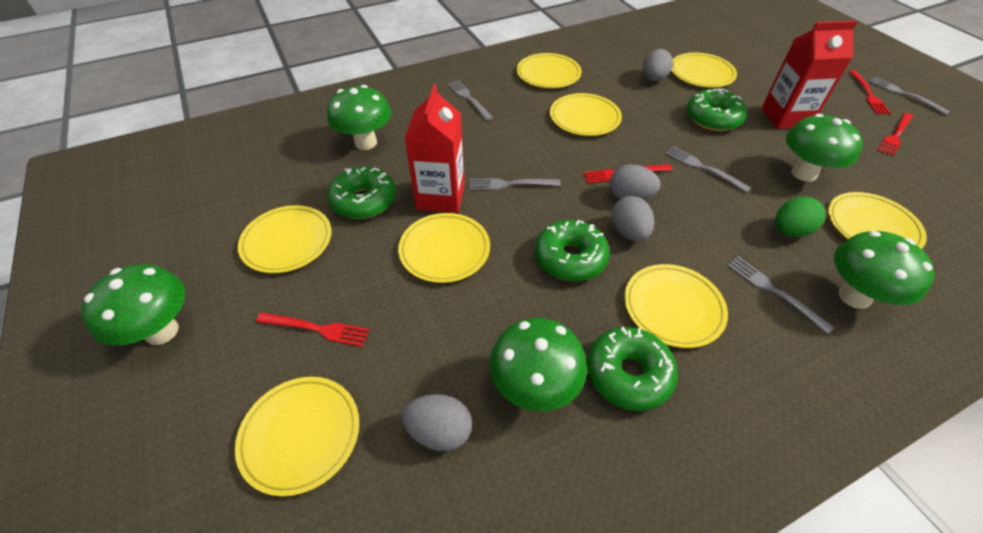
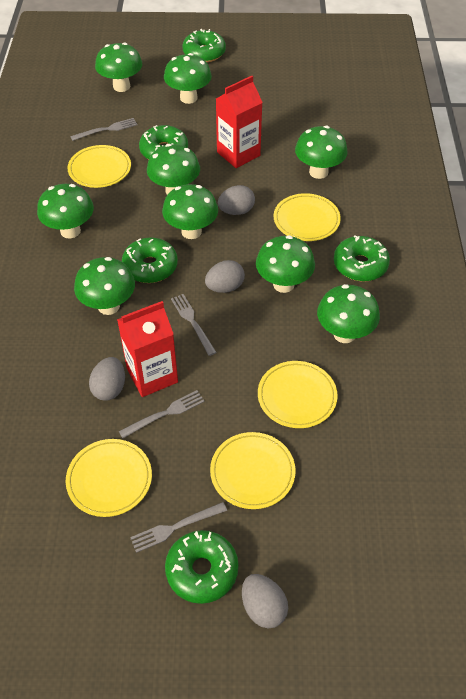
green donut: 4 -> 5
green egg: 1 -> 0
green mushroom: 5 -> 9
grey fork: 5 -> 4
red fork: 4 -> 0
yellow plate: 8 -> 5

